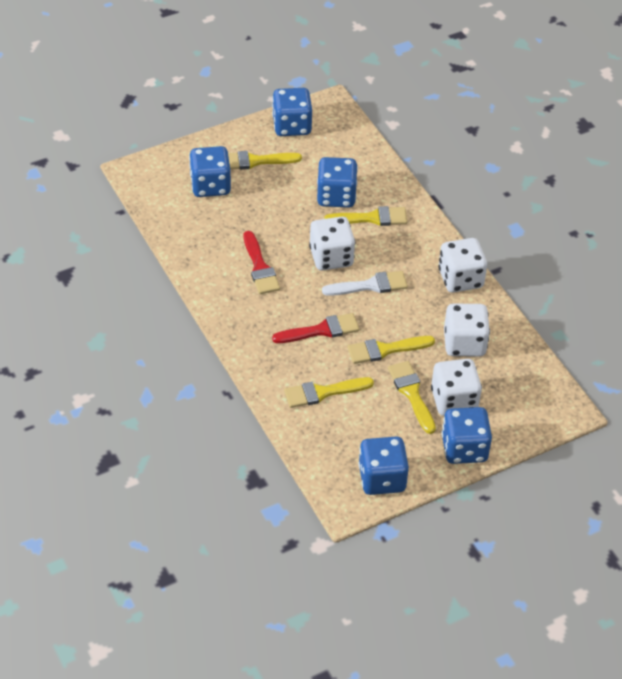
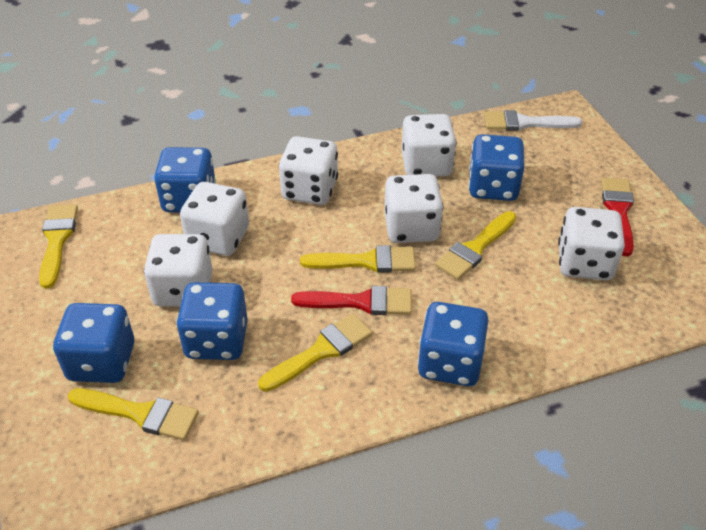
white dice: 4 -> 6

